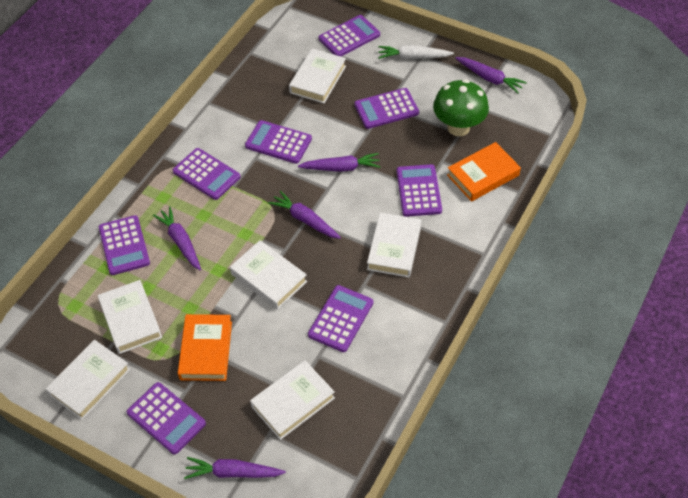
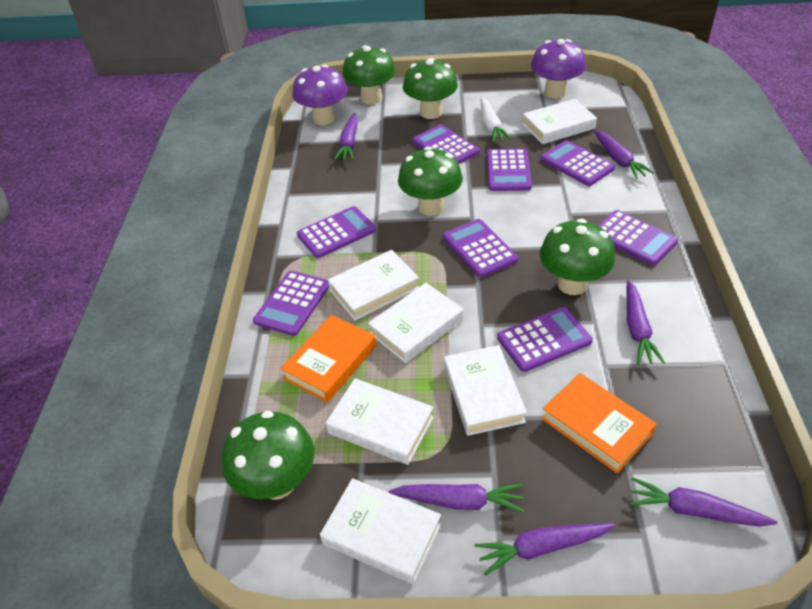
green mushroom: 1 -> 5
purple carrot: 5 -> 6
purple mushroom: 0 -> 2

